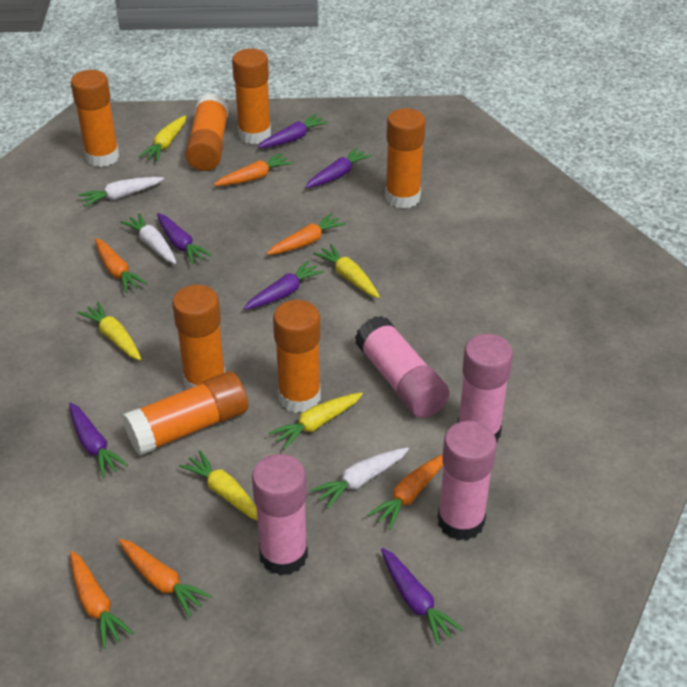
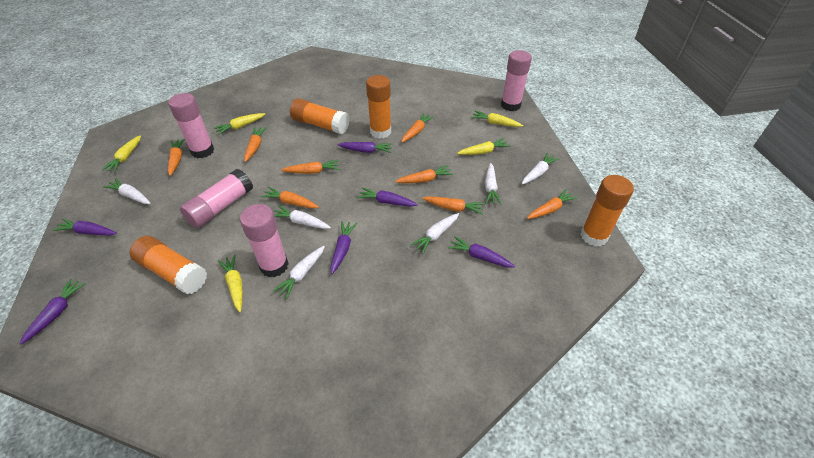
orange carrot: 6 -> 8
orange glue stick: 7 -> 4
white carrot: 3 -> 6

